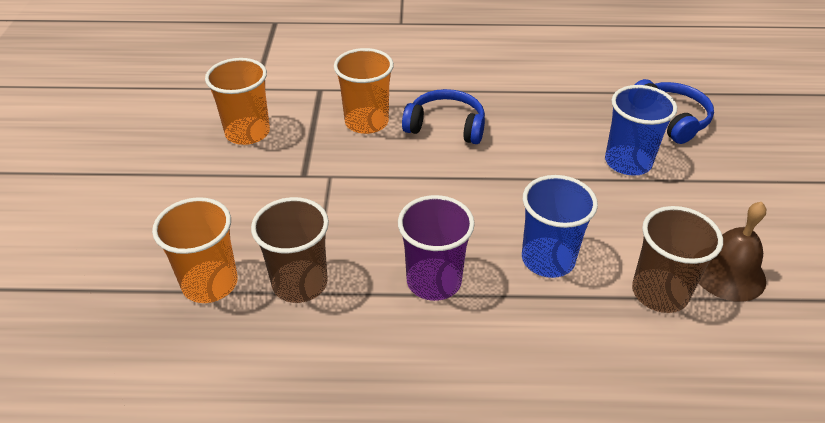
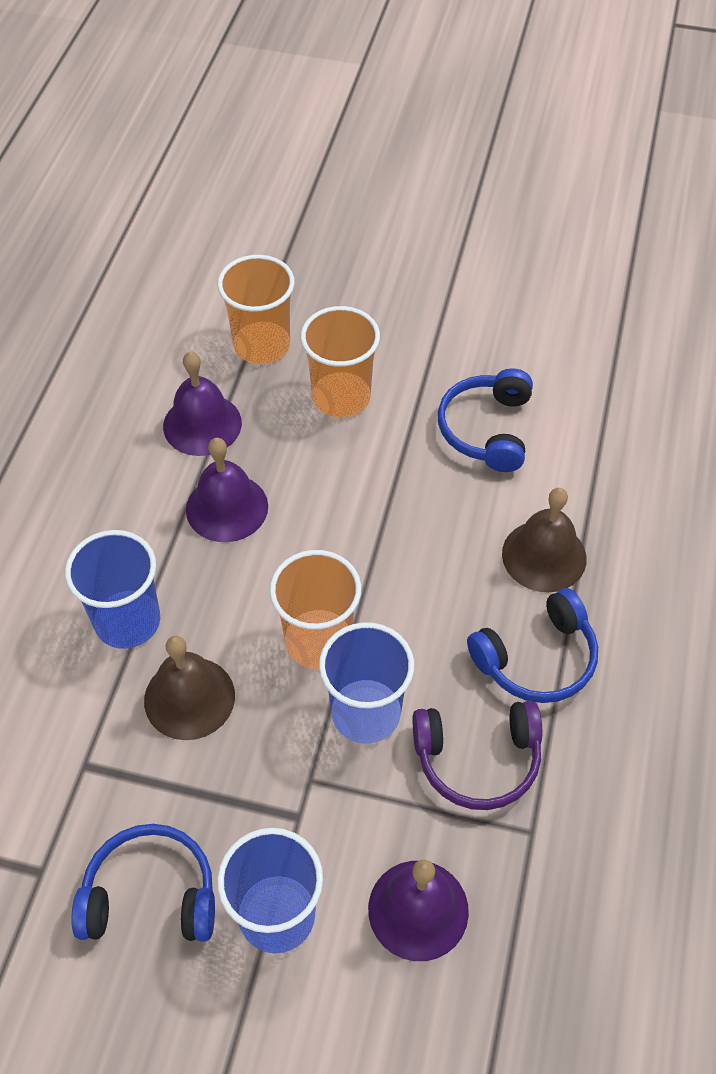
blue cup: 2 -> 3
blue headphones: 2 -> 3
brown bell: 1 -> 2
brown cup: 2 -> 0
purple bell: 0 -> 3
purple cup: 1 -> 0
purple headphones: 0 -> 1

